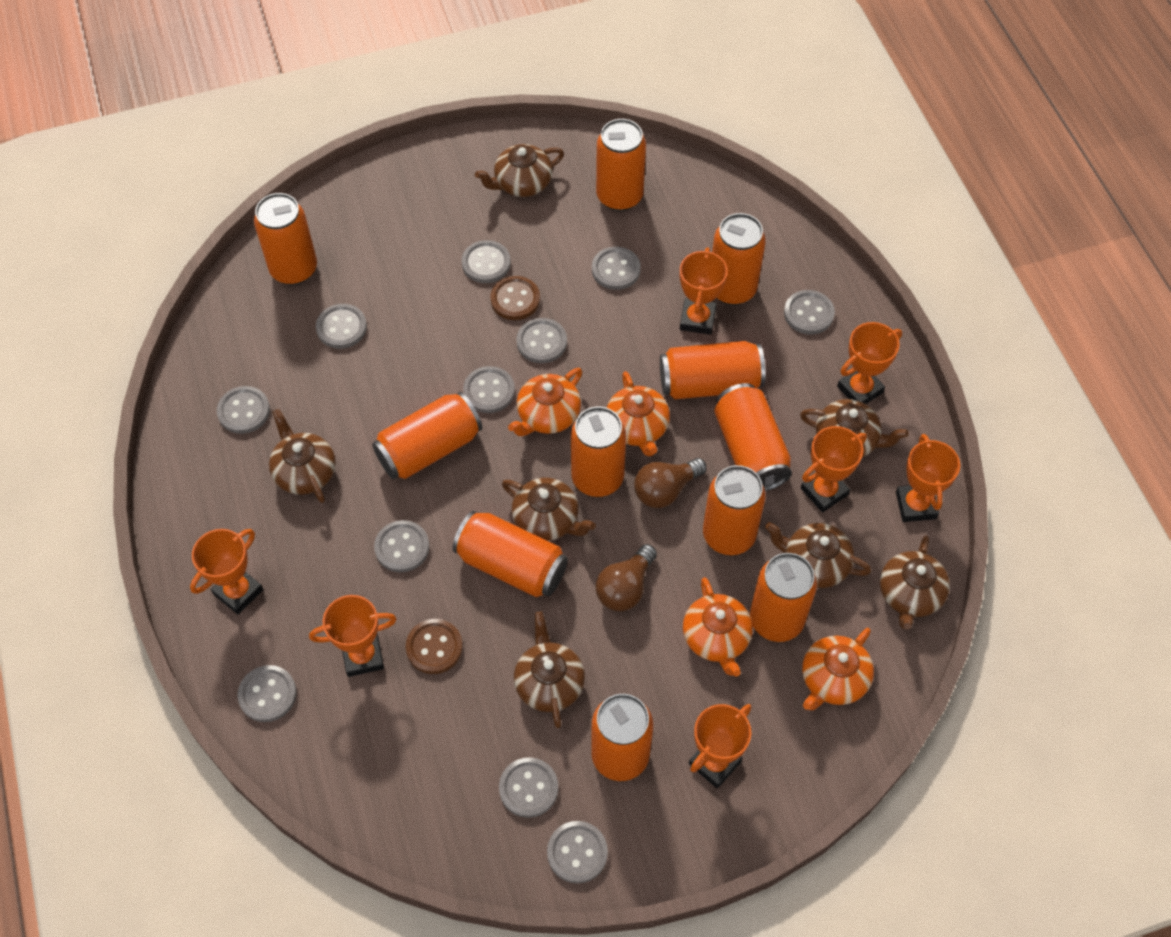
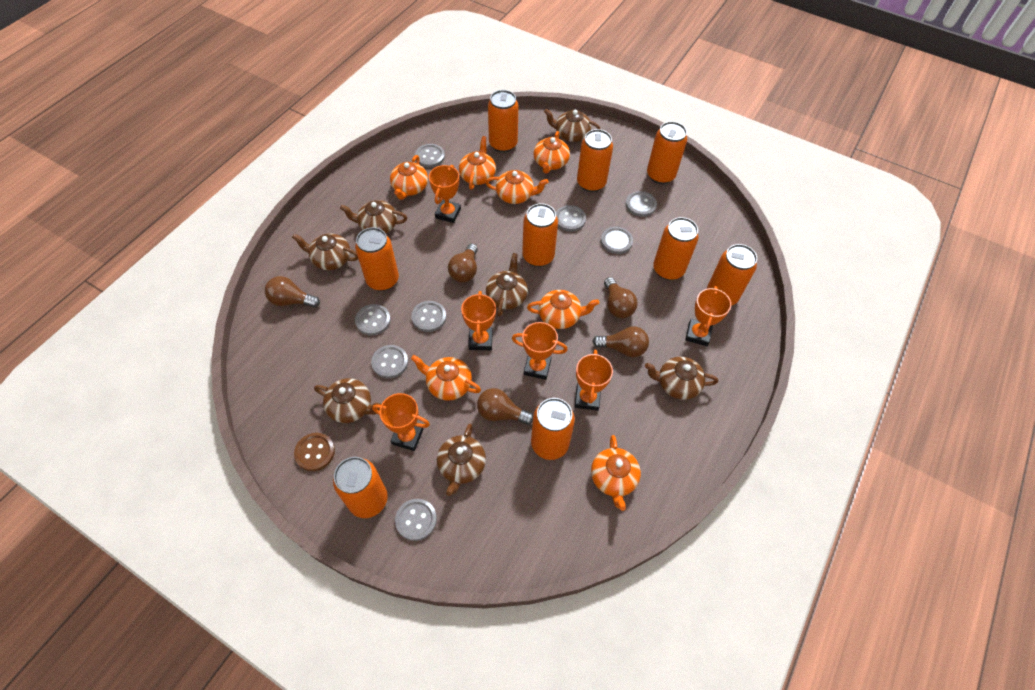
brown button: 2 -> 1
brown light bulb: 2 -> 5
grey button: 11 -> 8
orange can: 11 -> 9
orange teapot: 4 -> 7
orange trophy: 7 -> 6

